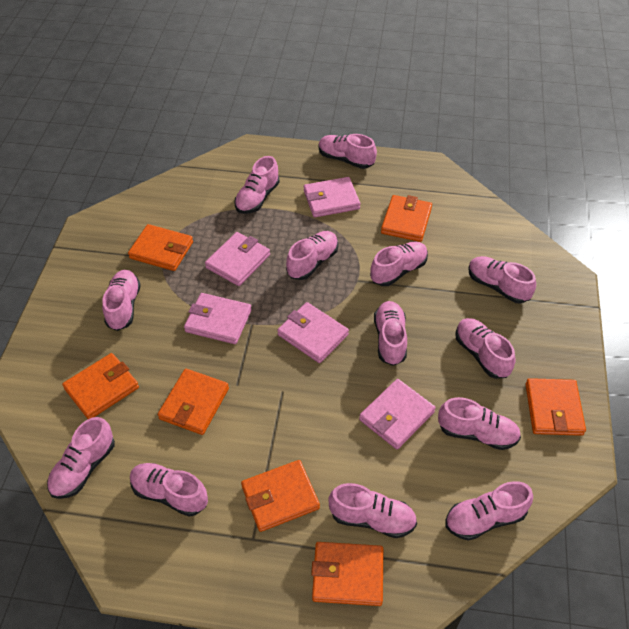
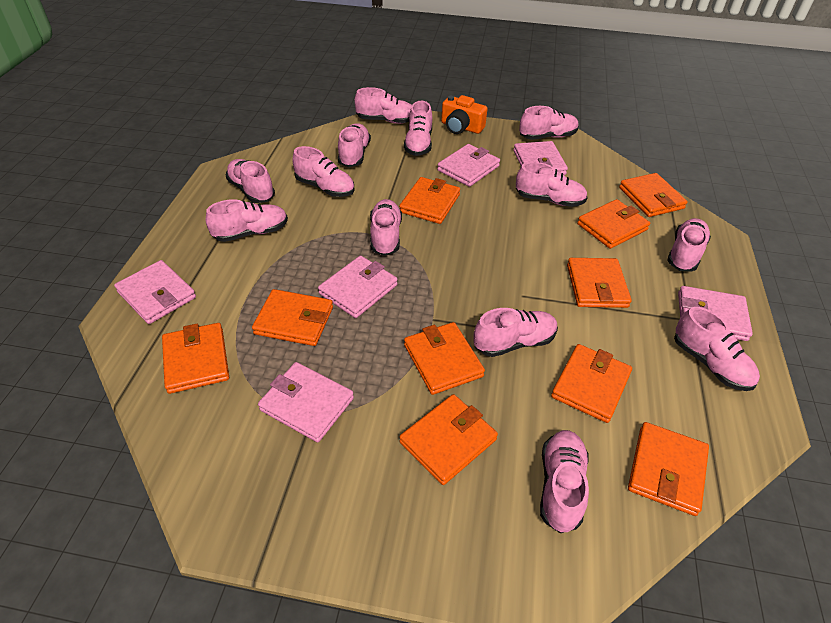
orange camera: 0 -> 1
orange wallet: 7 -> 10
pink wallet: 5 -> 6

